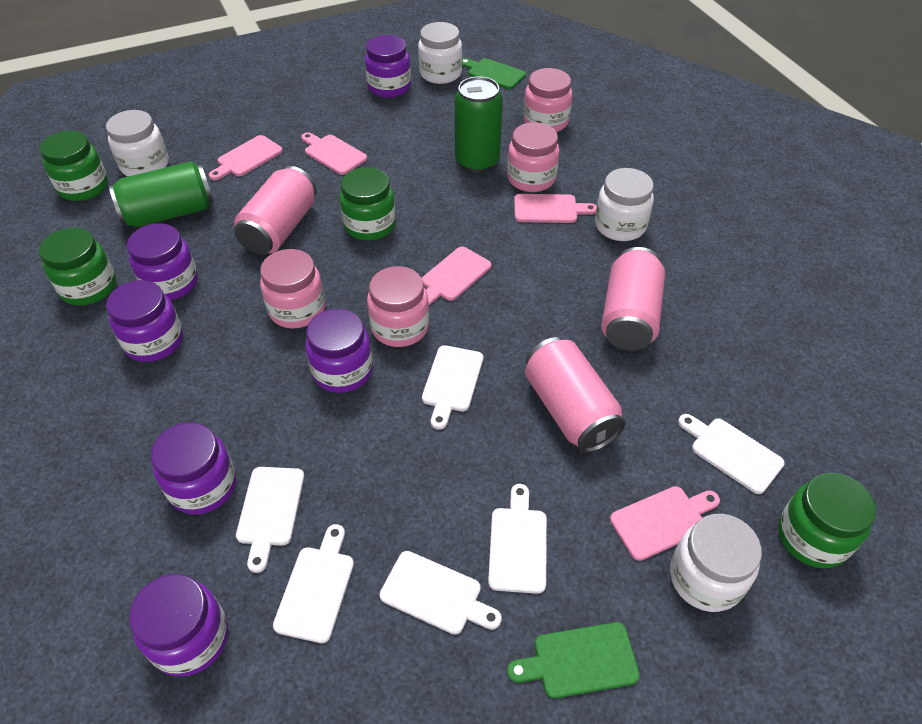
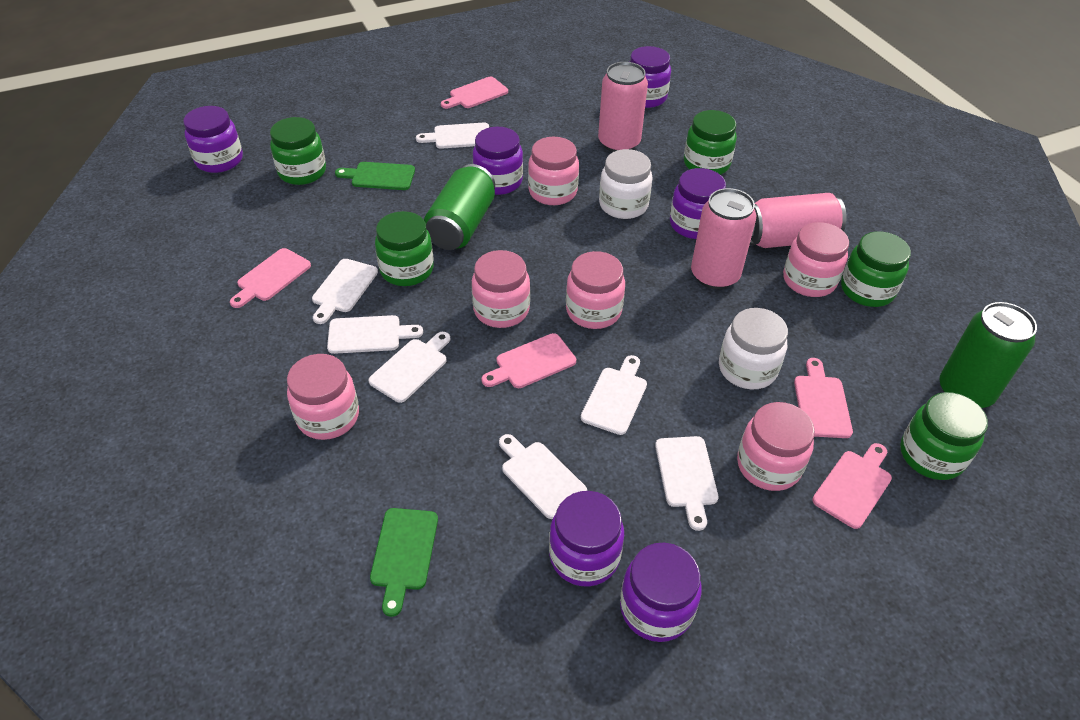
green jar: 4 -> 5
pink jar: 4 -> 6
white cutting board: 6 -> 7
white jar: 4 -> 2

